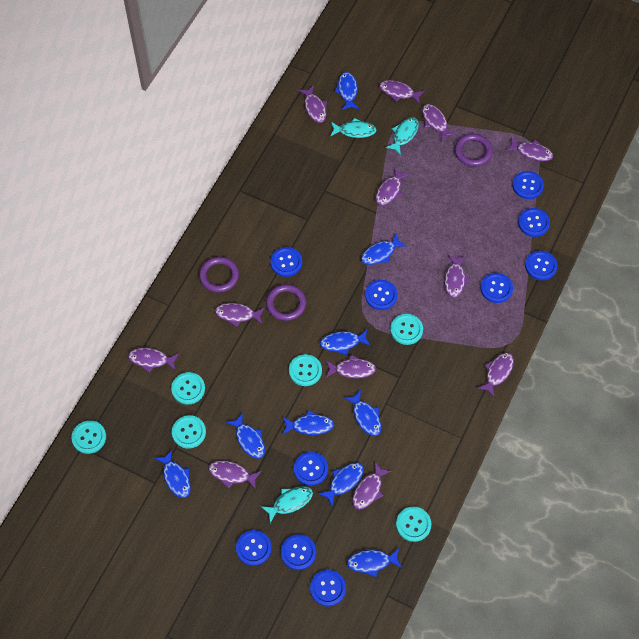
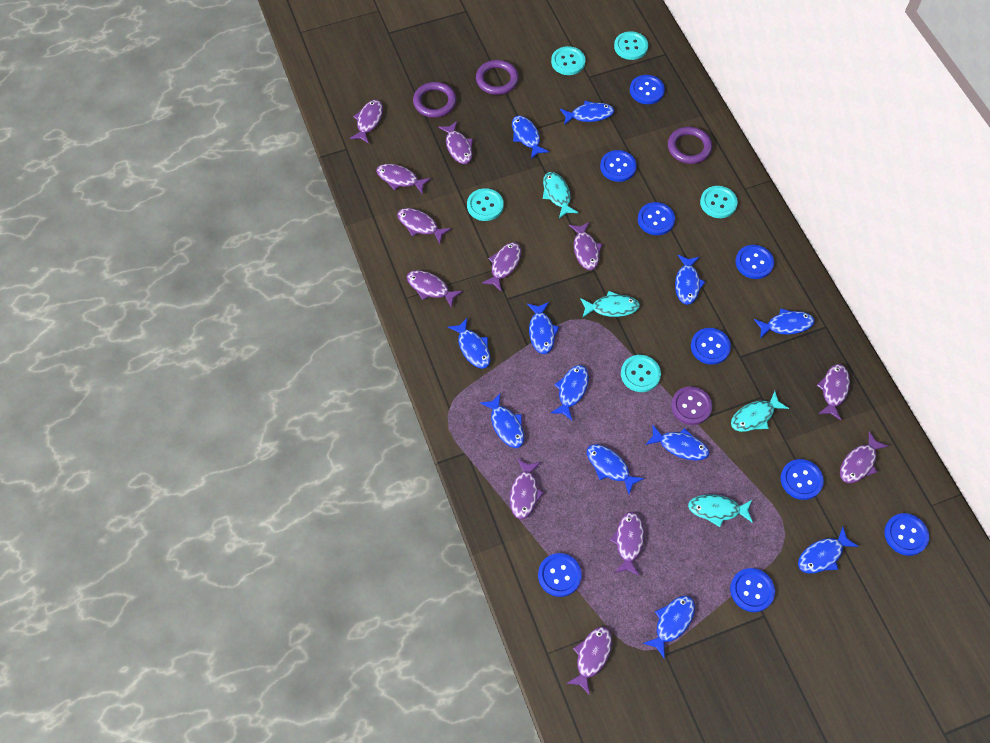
blue button: 10 -> 9
blue fish: 9 -> 12
purple button: 0 -> 1
turquoise button: 6 -> 5
turquoise fish: 3 -> 4

